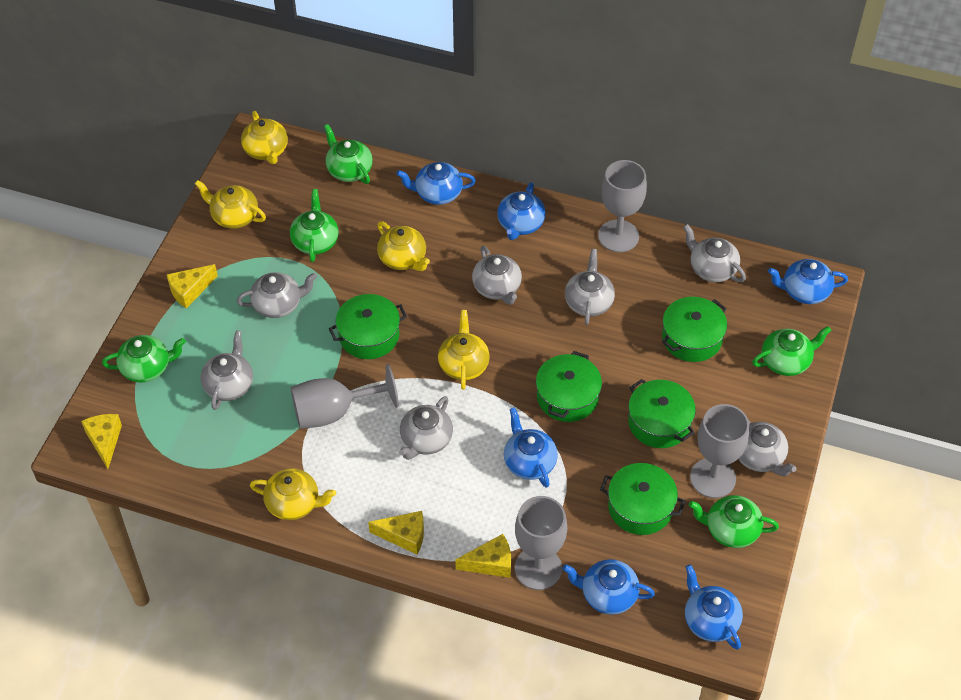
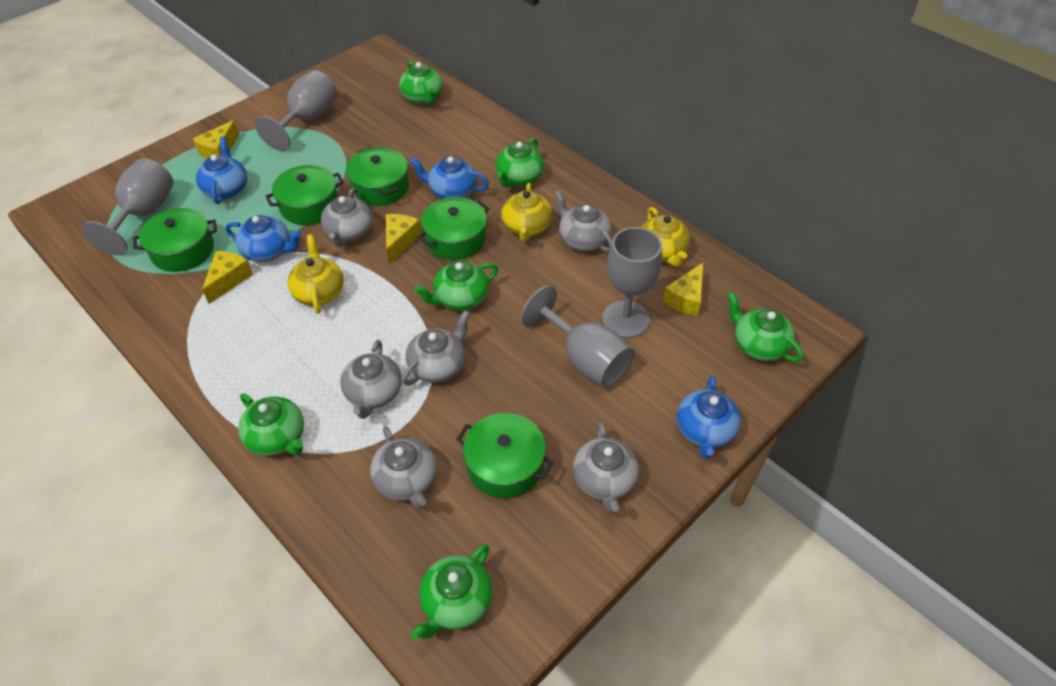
blue teapot: 6 -> 4
green teapot: 5 -> 6
grey teapot: 7 -> 6
yellow teapot: 5 -> 3

